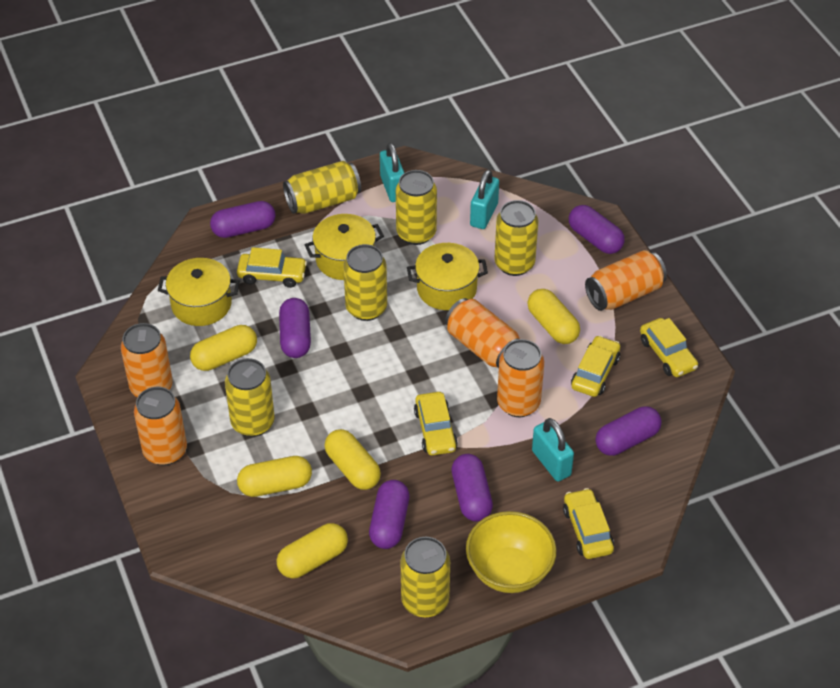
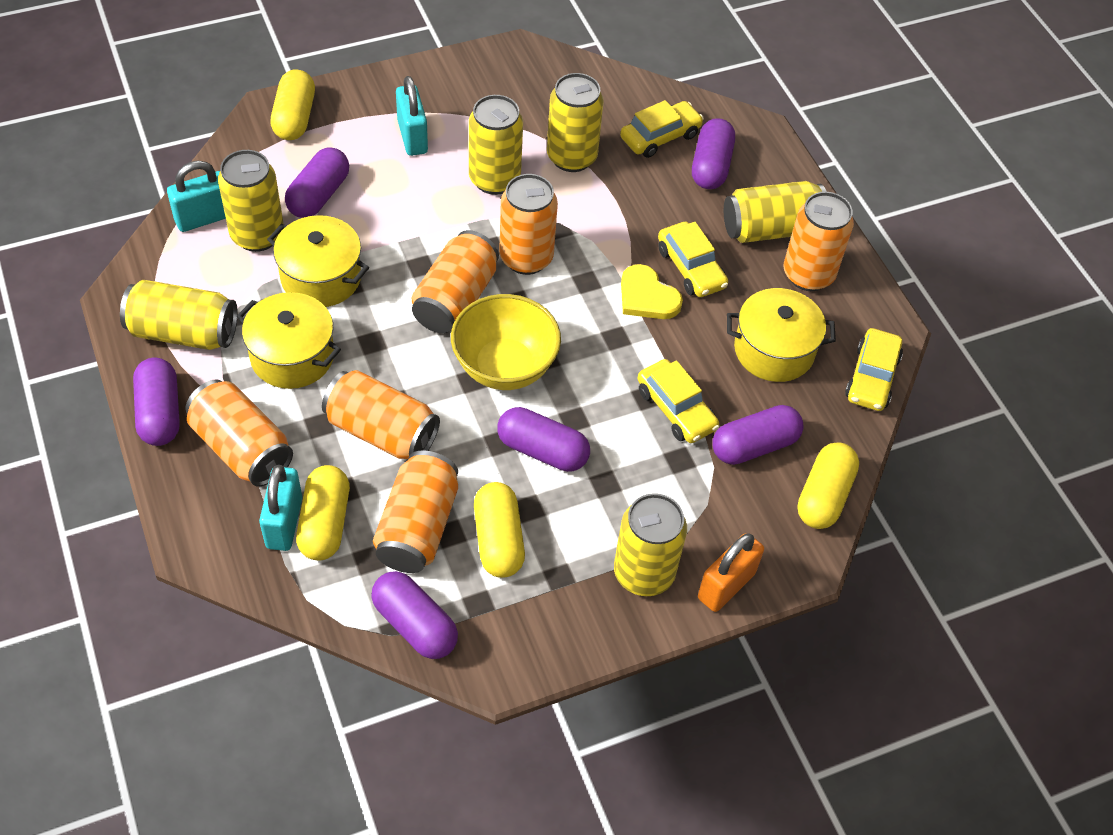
orange can: 5 -> 6
orange padlock: 0 -> 1
yellow capsule: 5 -> 4
yellow car: 5 -> 4
yellow heart: 0 -> 1

